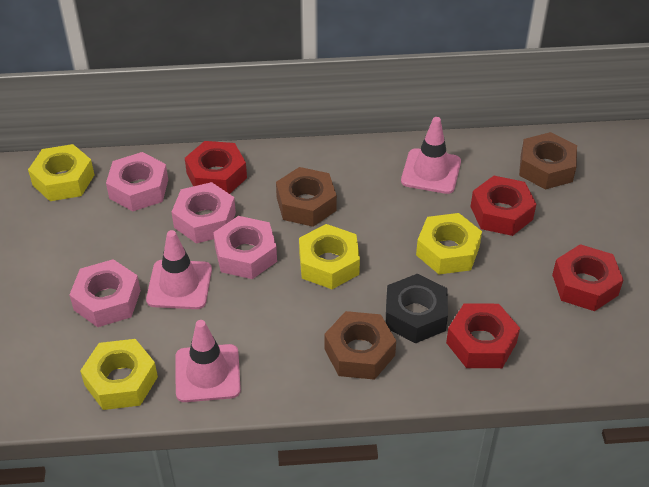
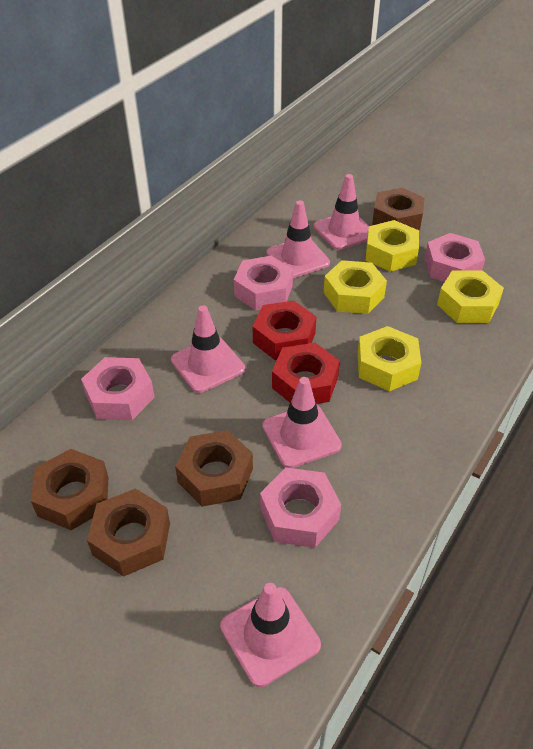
black nut: 1 -> 0
brown nut: 3 -> 4
pink traffic cone: 3 -> 5
red nut: 4 -> 2

